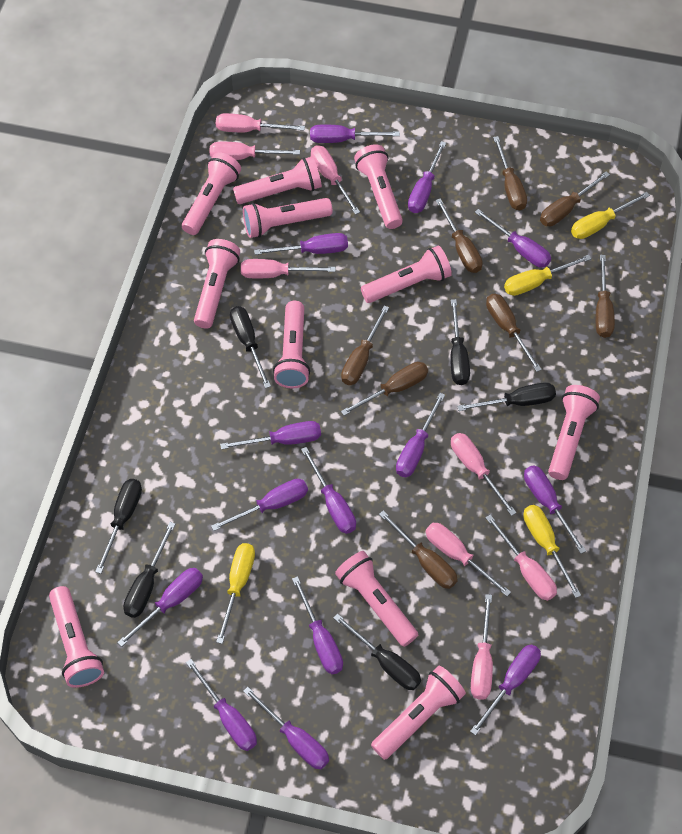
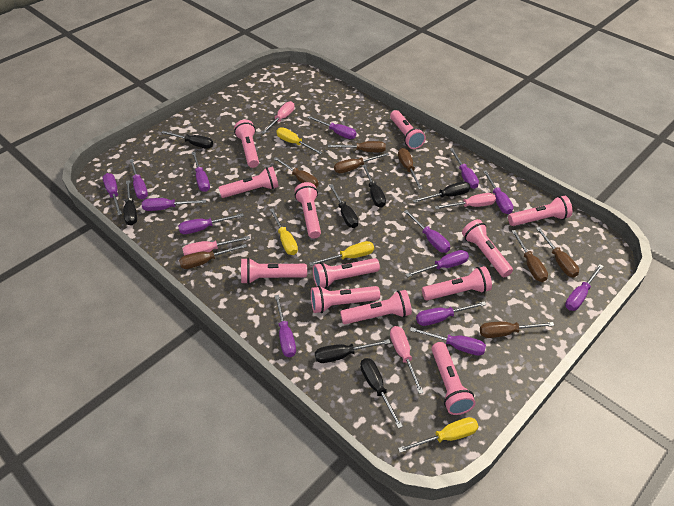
black screwdriver: 6 -> 7
pink flashlight: 11 -> 12
pink screwdriver: 8 -> 4

